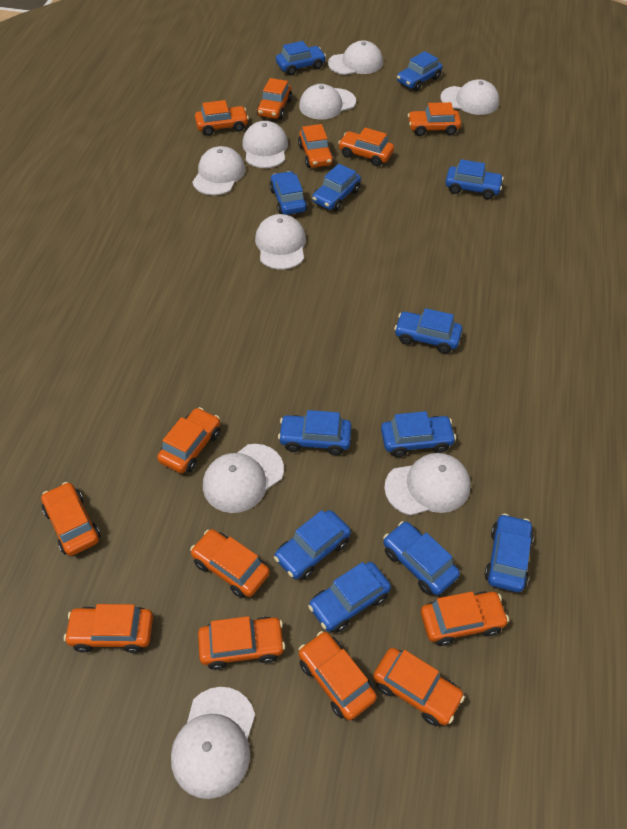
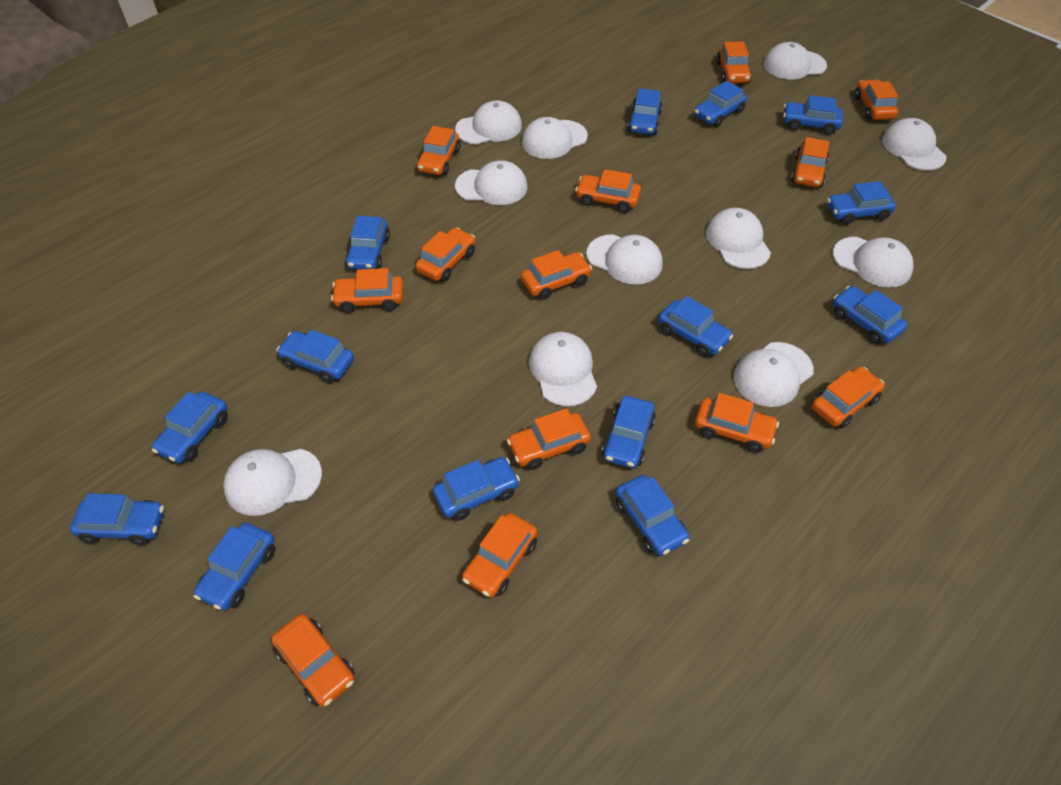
blue car: 12 -> 14
white cap: 9 -> 11

